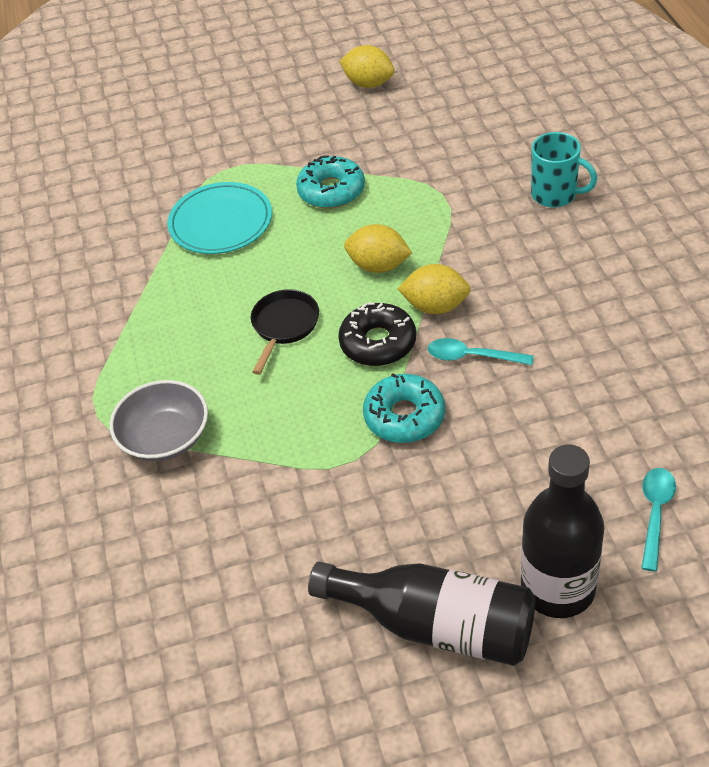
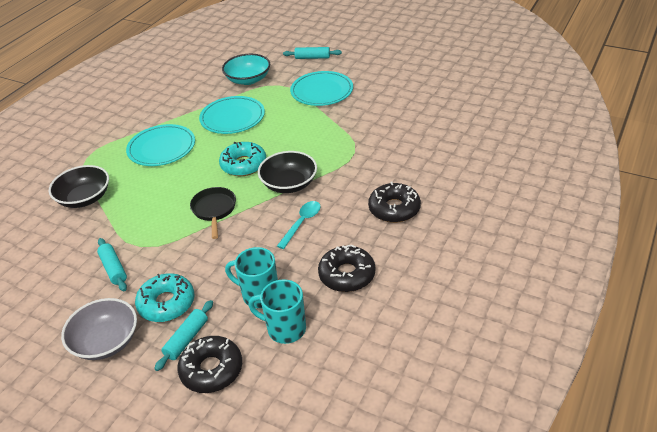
black bottle: 2 -> 0
black bowl: 0 -> 2
black donut: 1 -> 3
turquoise bowl: 0 -> 1
turquoise mug: 1 -> 2
turquoise plate: 1 -> 3
turquoise rolling pin: 0 -> 3
turquoise spoon: 2 -> 1
yellow lemon: 3 -> 0

